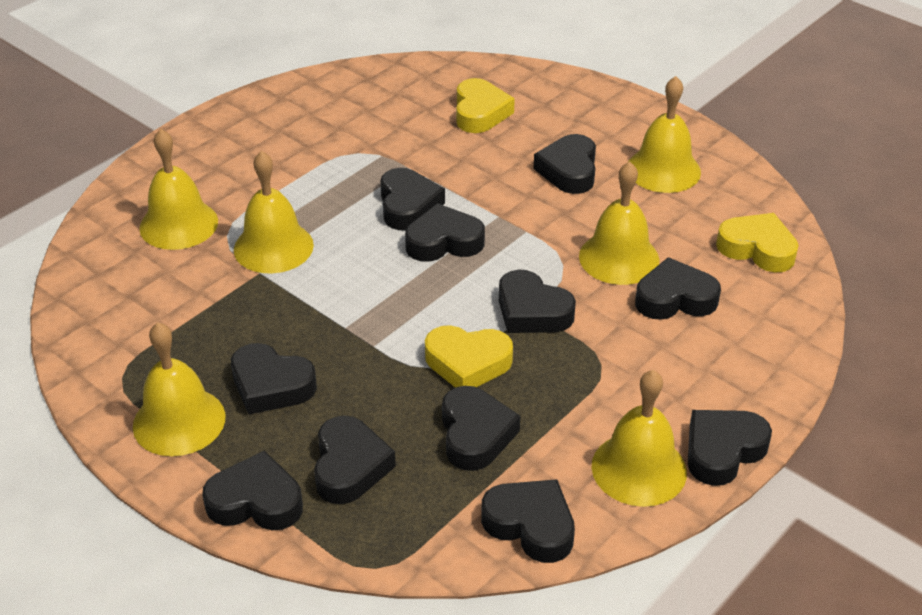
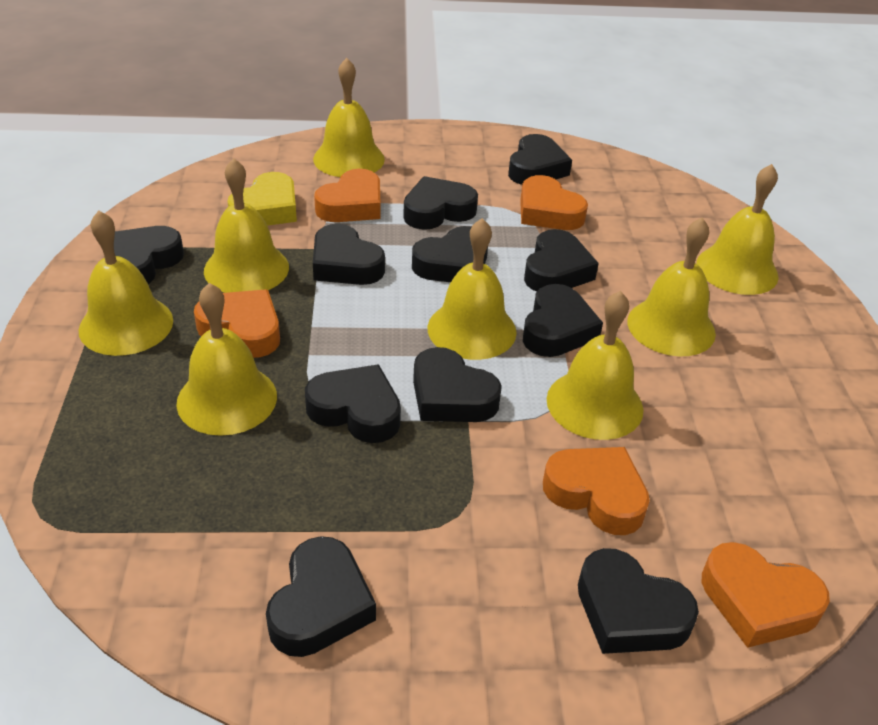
orange heart: 0 -> 5
yellow bell: 6 -> 8
yellow heart: 3 -> 1

